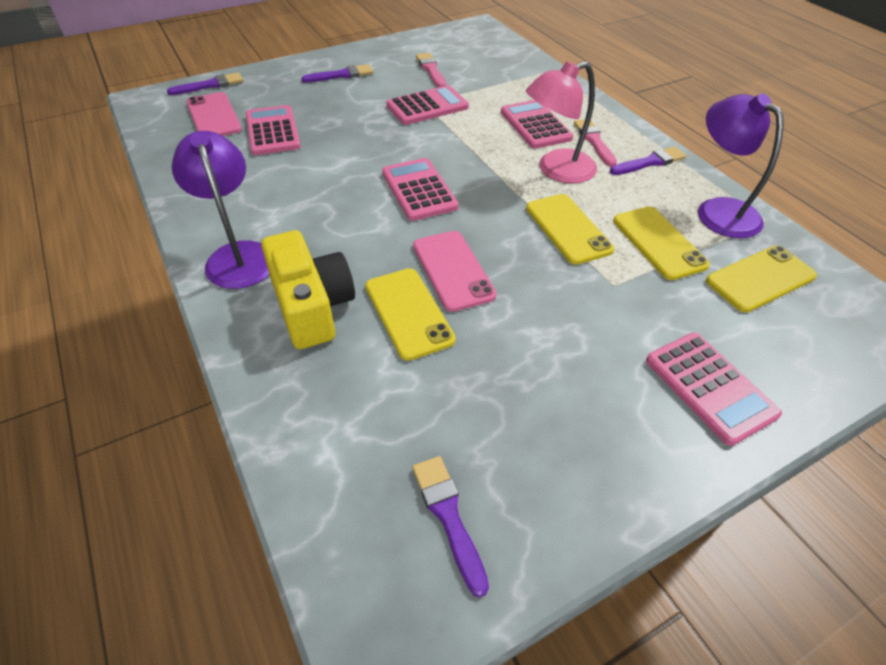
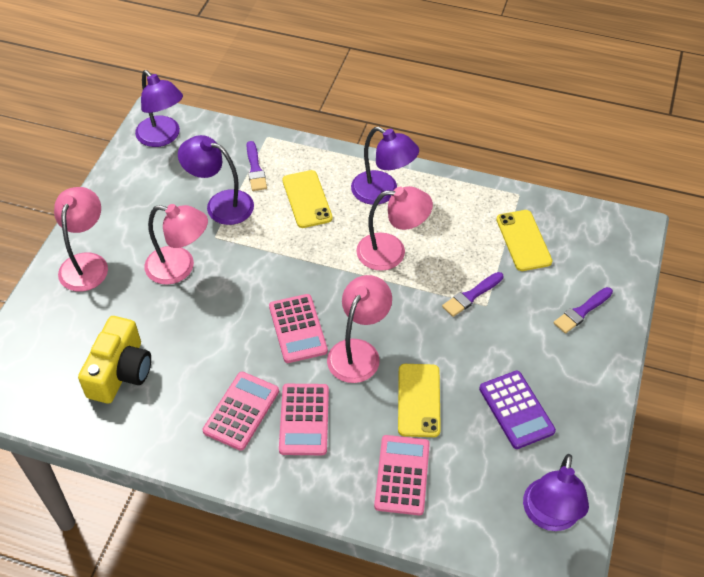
pink brush: 2 -> 0
pink calculator: 5 -> 4
pink lamp: 1 -> 4
pink phone: 2 -> 0
purple brush: 4 -> 3
purple calculator: 0 -> 1
purple lamp: 2 -> 4
yellow phone: 4 -> 3

